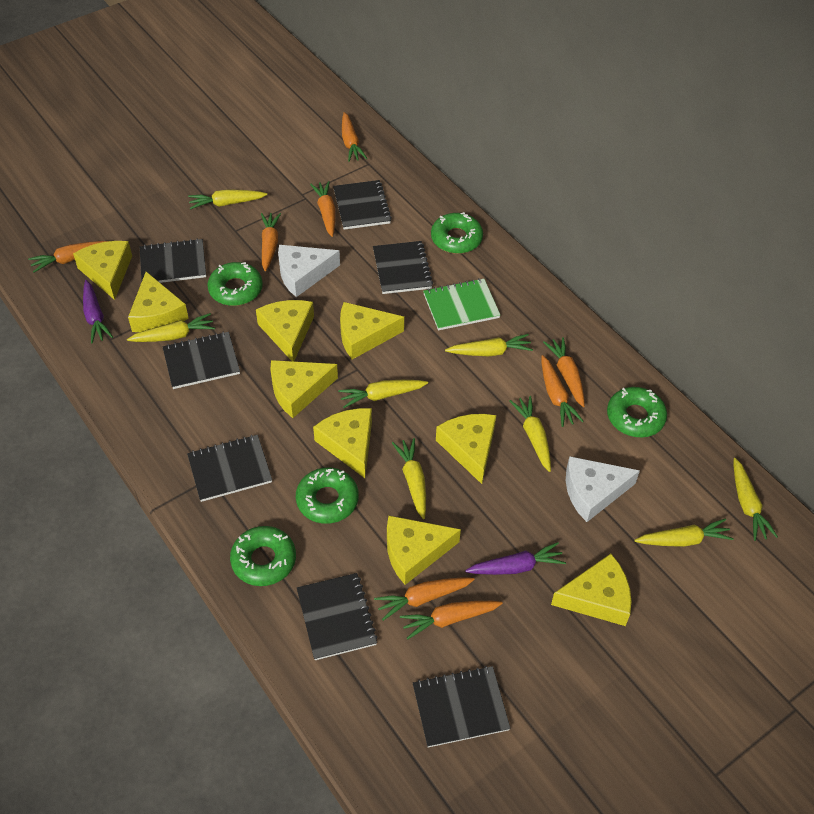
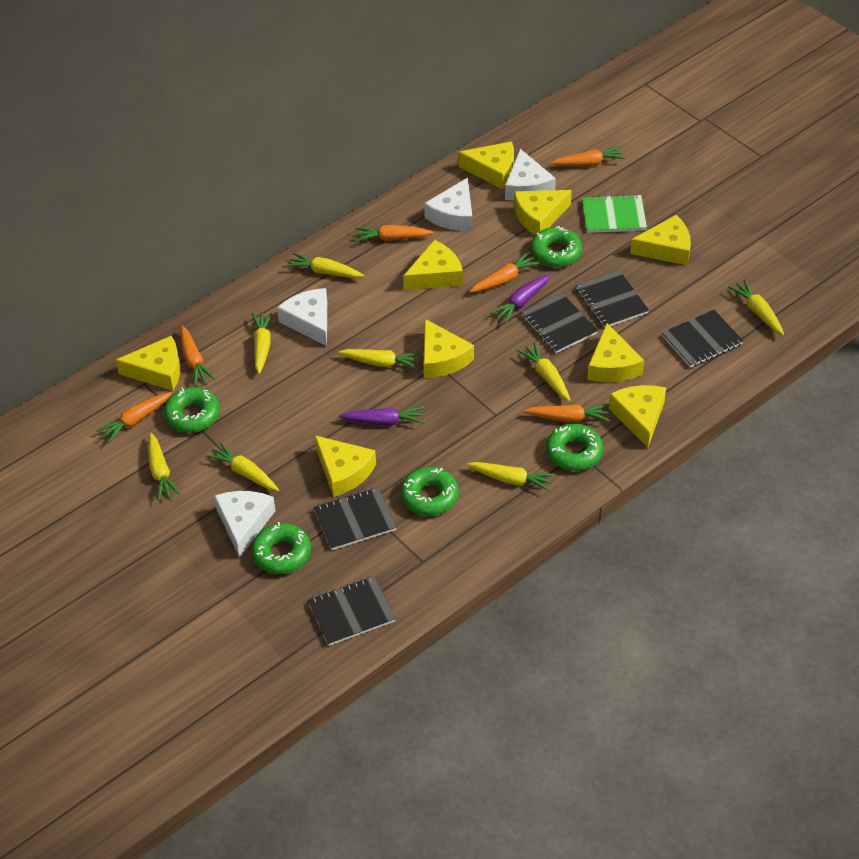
black notebook: 7 -> 5
orange carrot: 8 -> 6
white cheese: 2 -> 4

